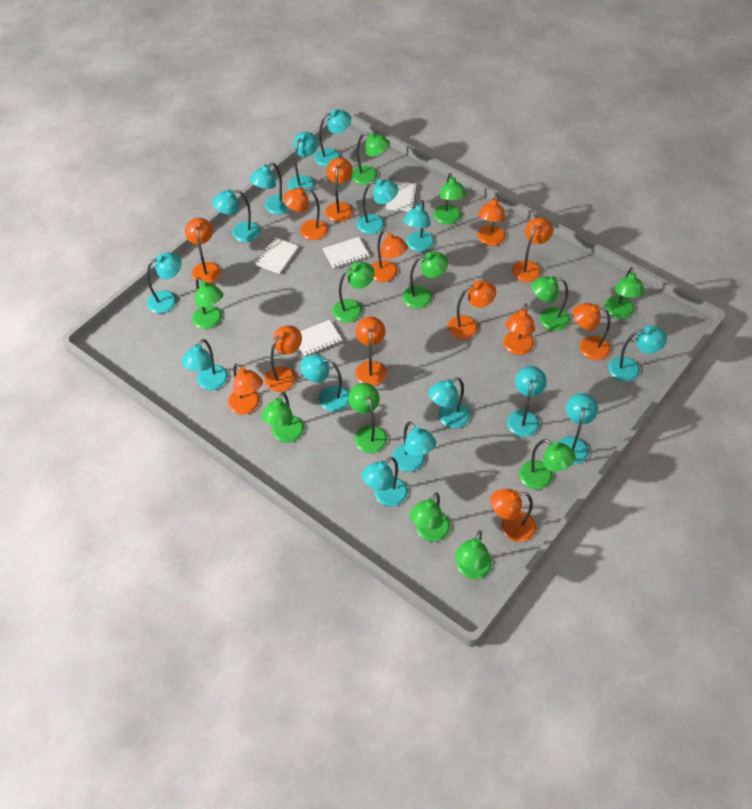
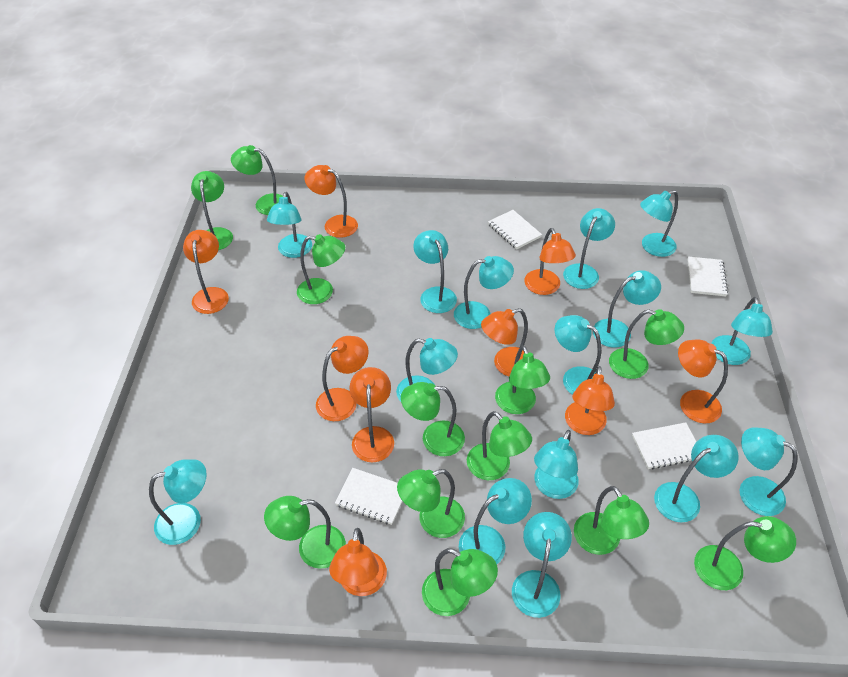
orange lamp: 13 -> 9

